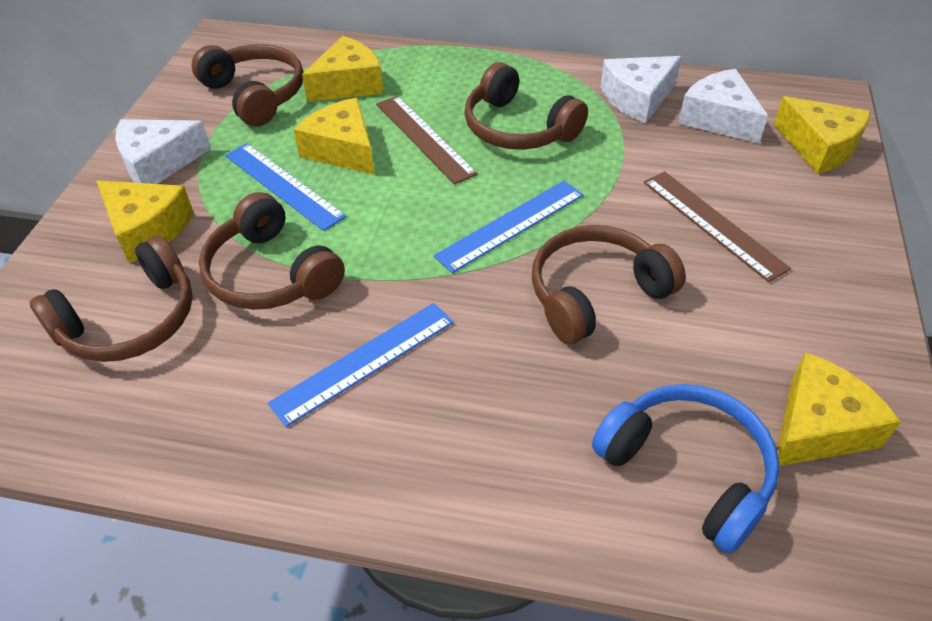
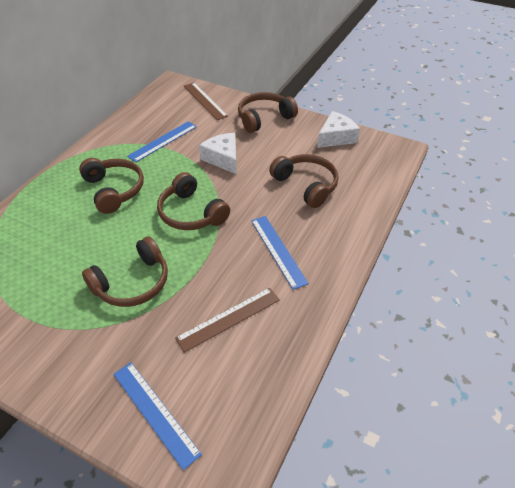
blue headphones: 1 -> 0
white cheese: 3 -> 2
yellow cheese: 5 -> 0

